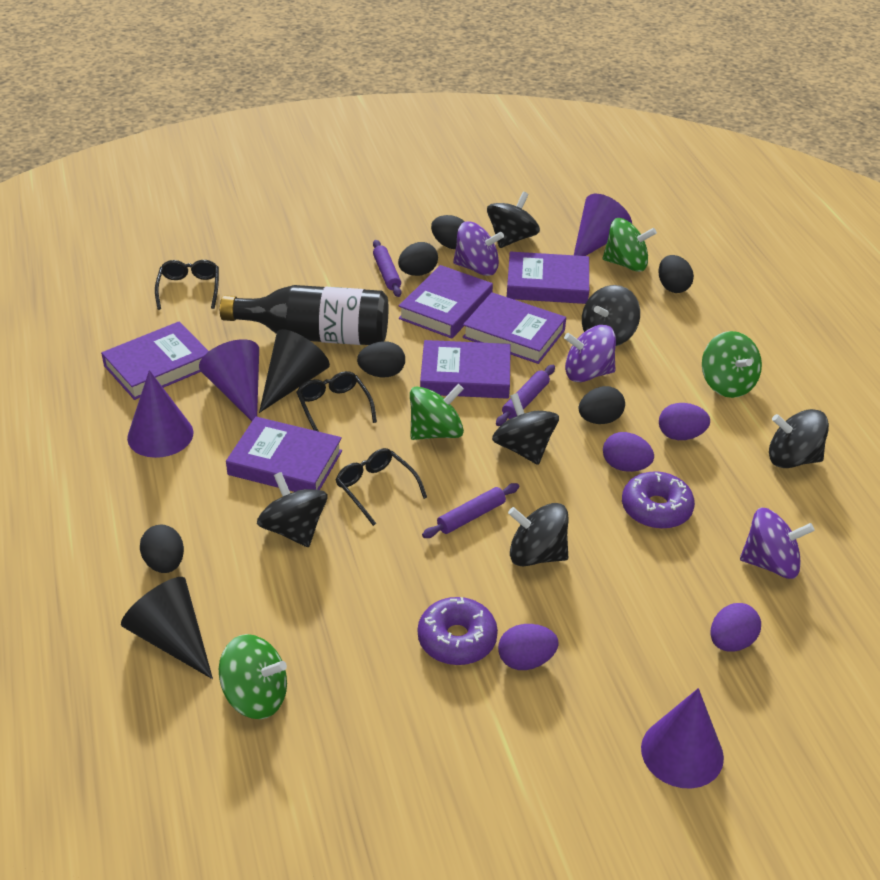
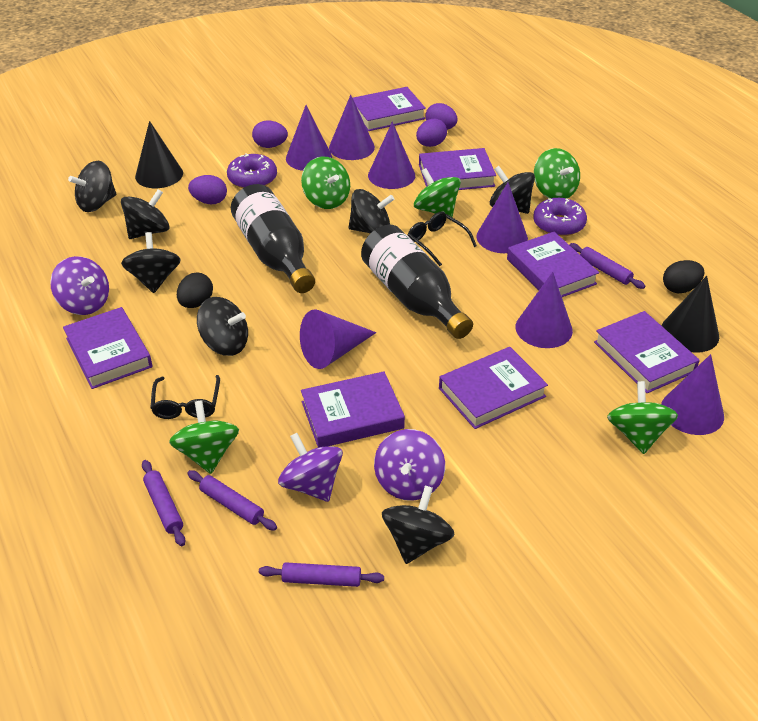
black bottle: 1 -> 2
black egg: 6 -> 2
black glasses: 3 -> 2
black spinning top: 6 -> 7
green spinning top: 4 -> 5
purple book: 6 -> 7
purple cone: 4 -> 7
purple rolling pin: 3 -> 4

